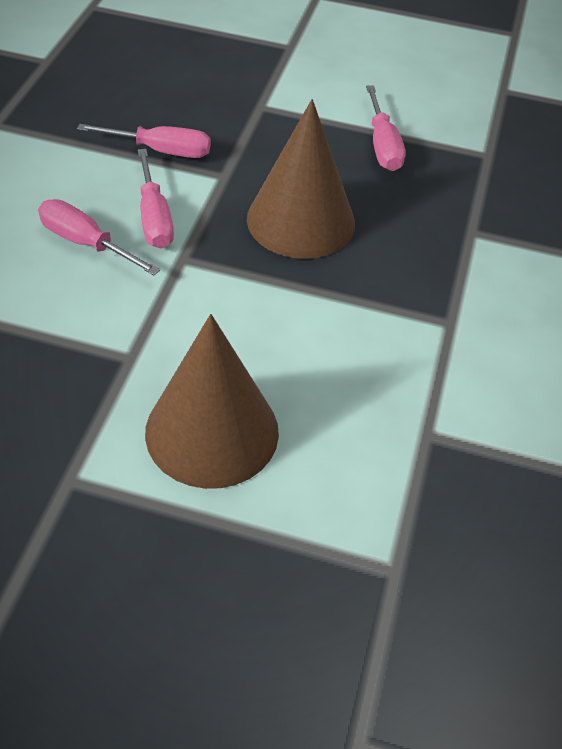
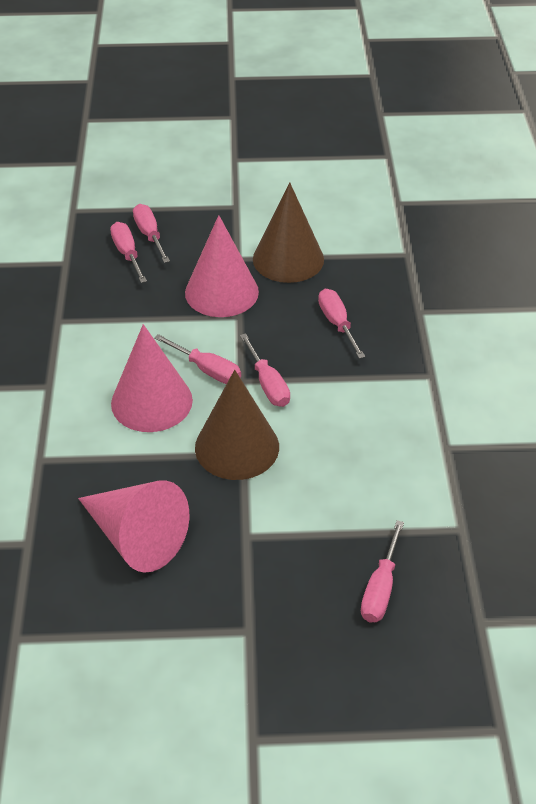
pink cone: 0 -> 3
pink screwdriver: 4 -> 6

